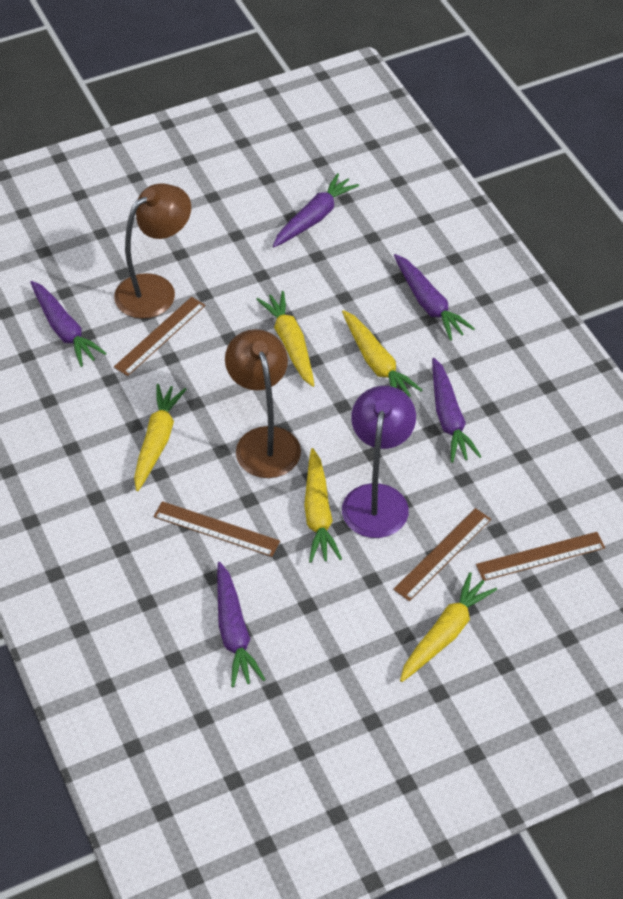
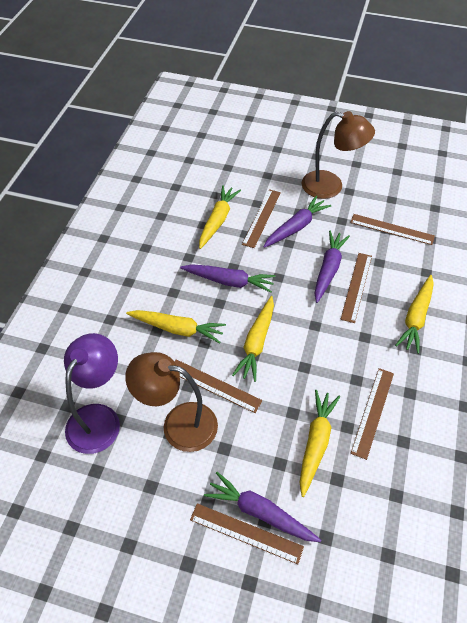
brown ruler: 4 -> 6
purple carrot: 5 -> 4

